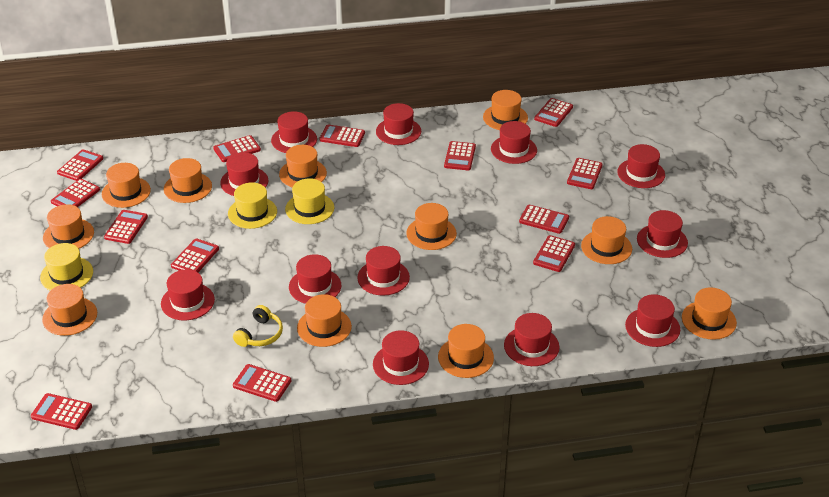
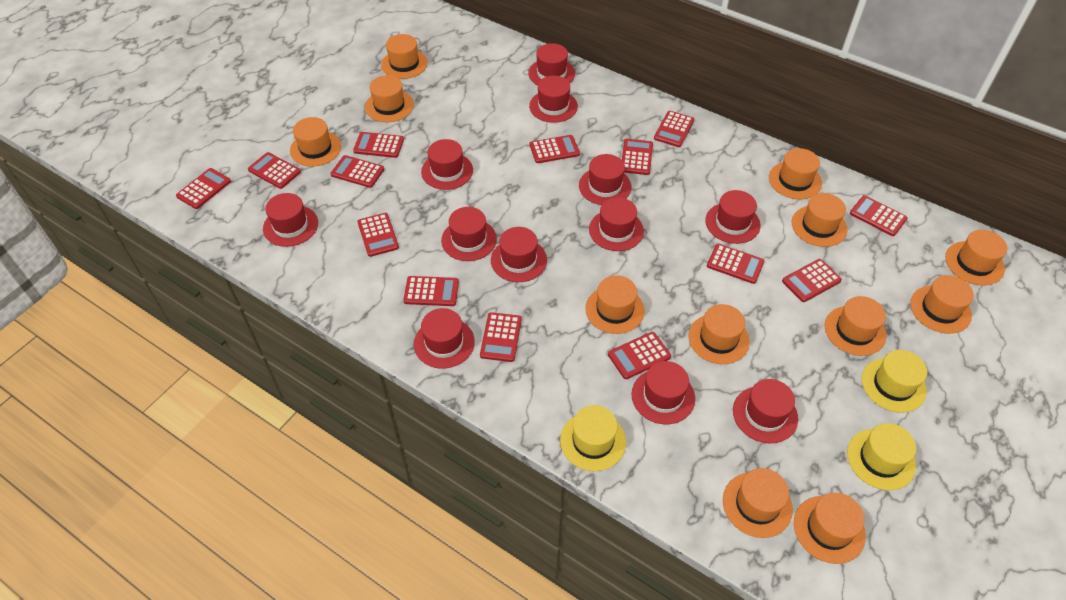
orange hat: 11 -> 12
red calculator: 13 -> 14
yellow headphones: 1 -> 0

